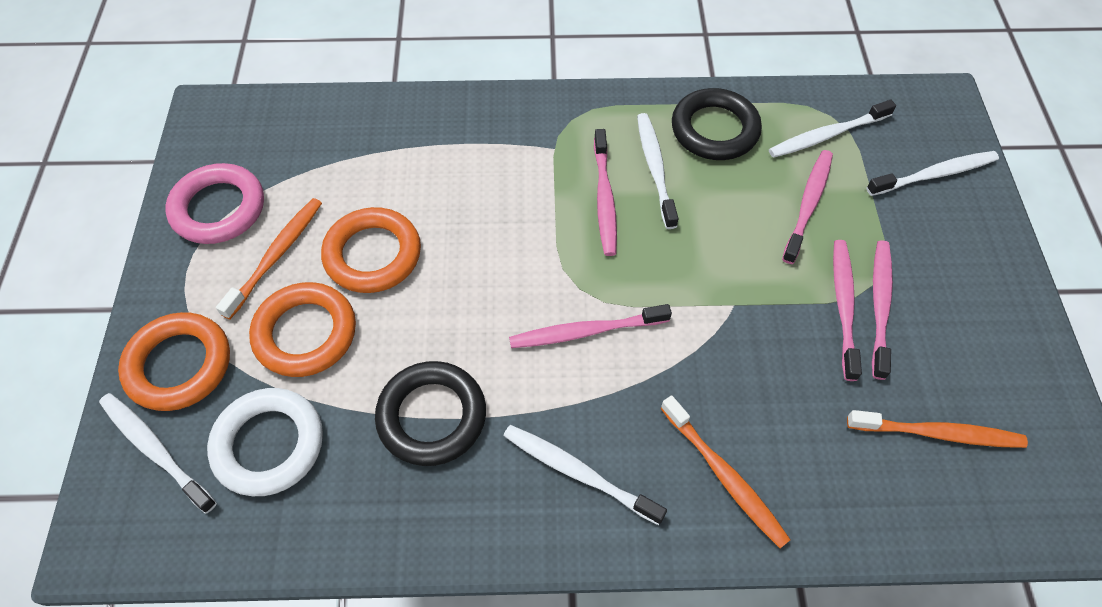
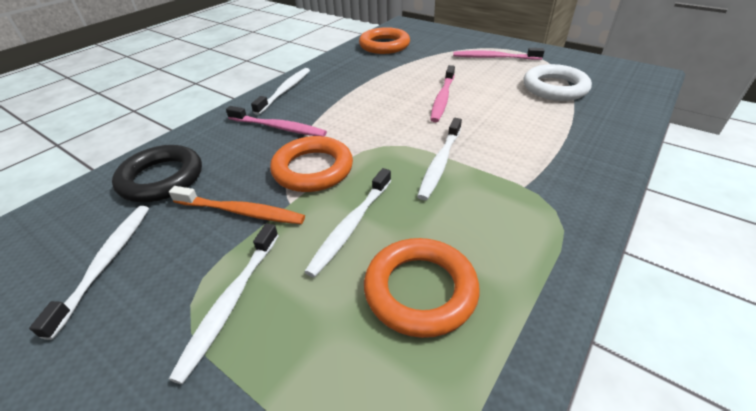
black ring: 2 -> 1
orange toothbrush: 3 -> 1
pink ring: 1 -> 0
pink toothbrush: 5 -> 3

